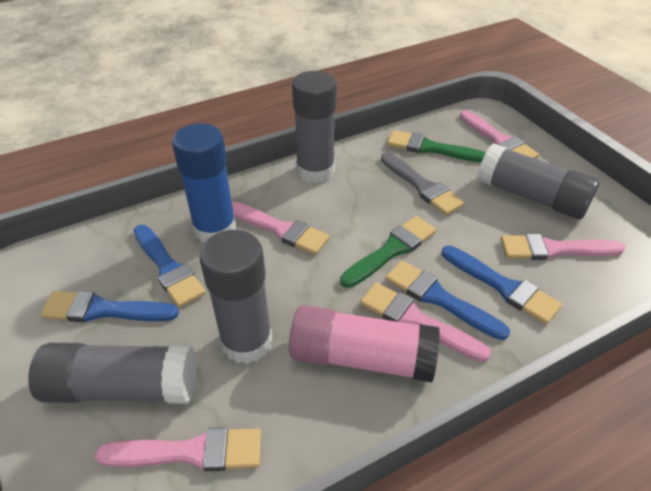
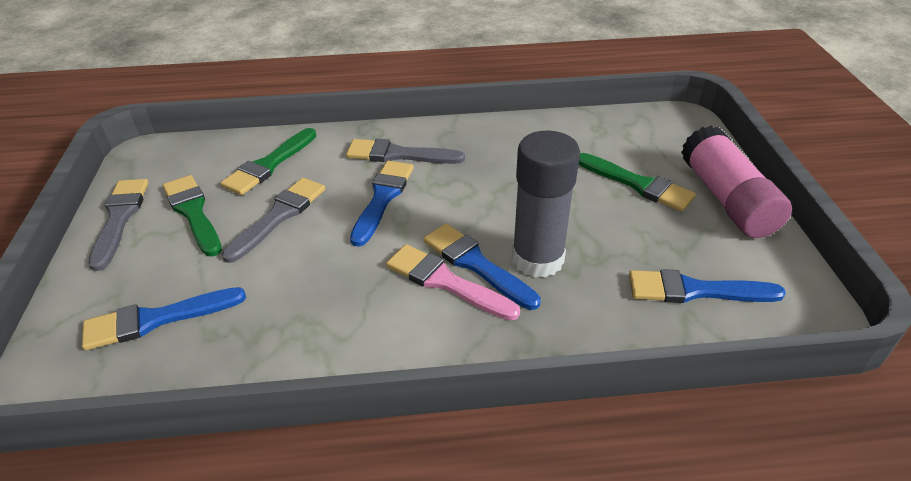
blue glue stick: 1 -> 0
green brush: 2 -> 3
grey brush: 1 -> 3
grey glue stick: 4 -> 1
pink brush: 5 -> 1

